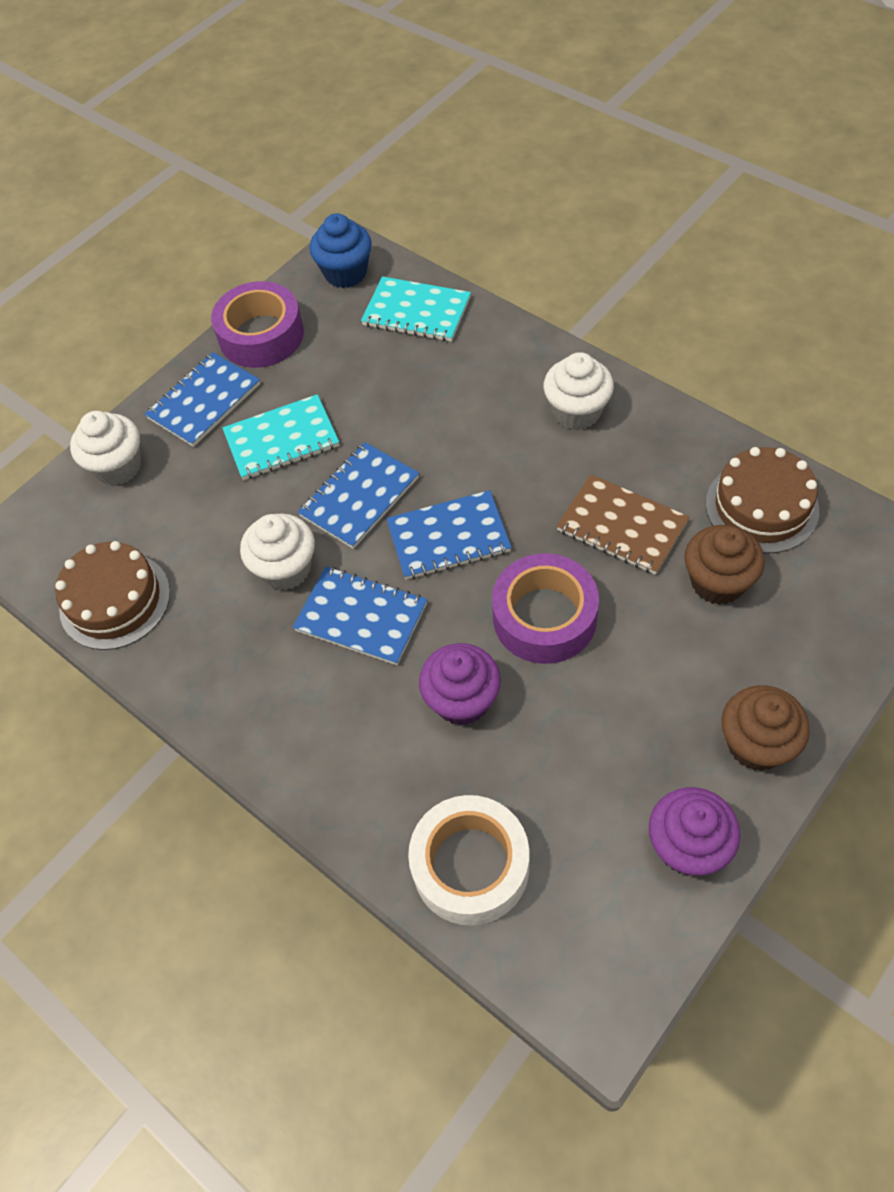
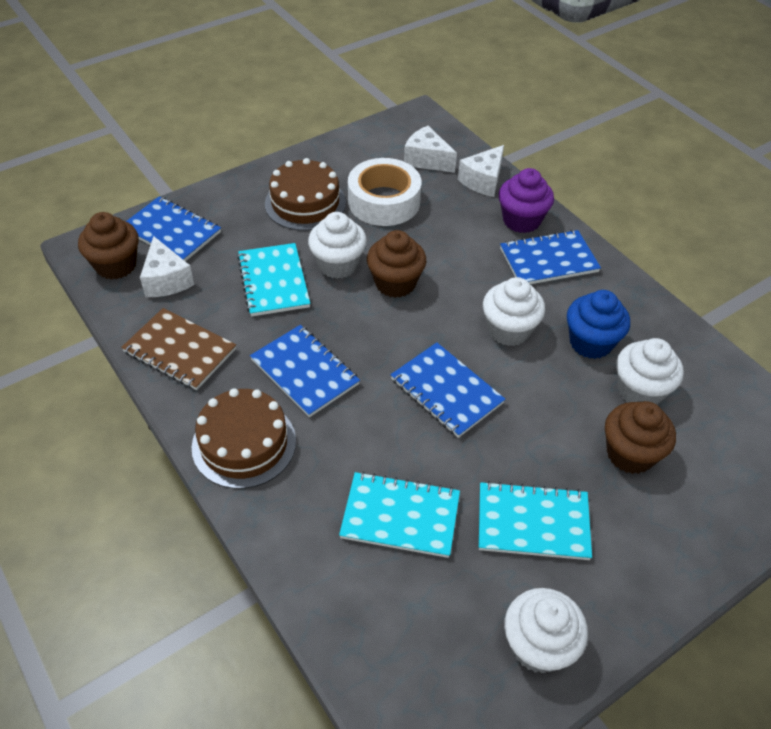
brown cupcake: 2 -> 3
purple cupcake: 2 -> 1
purple tape: 2 -> 0
turquoise notebook: 2 -> 3
white cheese: 0 -> 3
white cupcake: 3 -> 4

